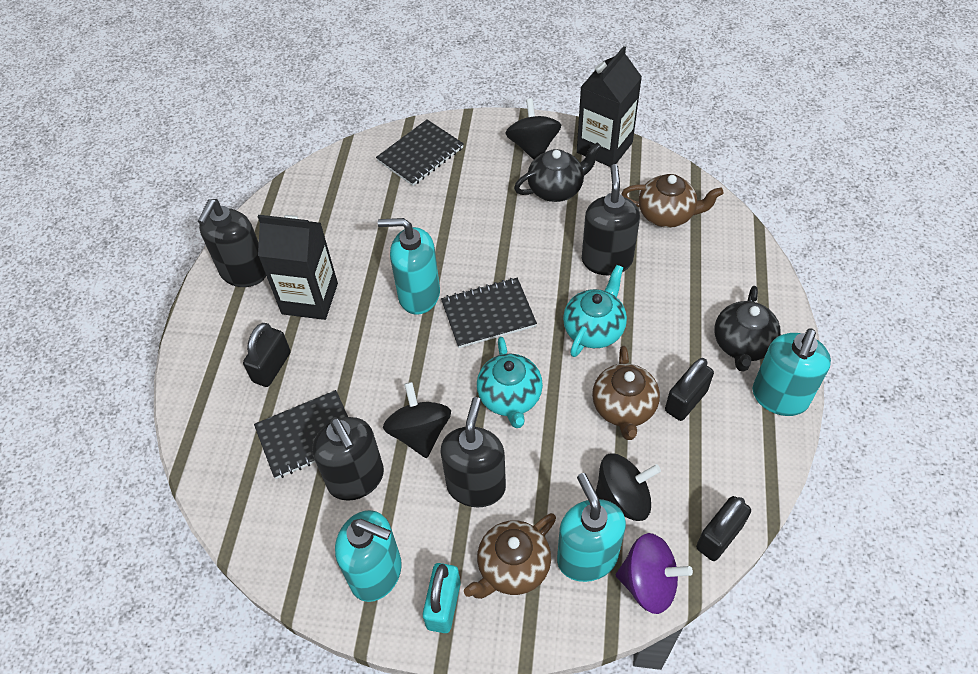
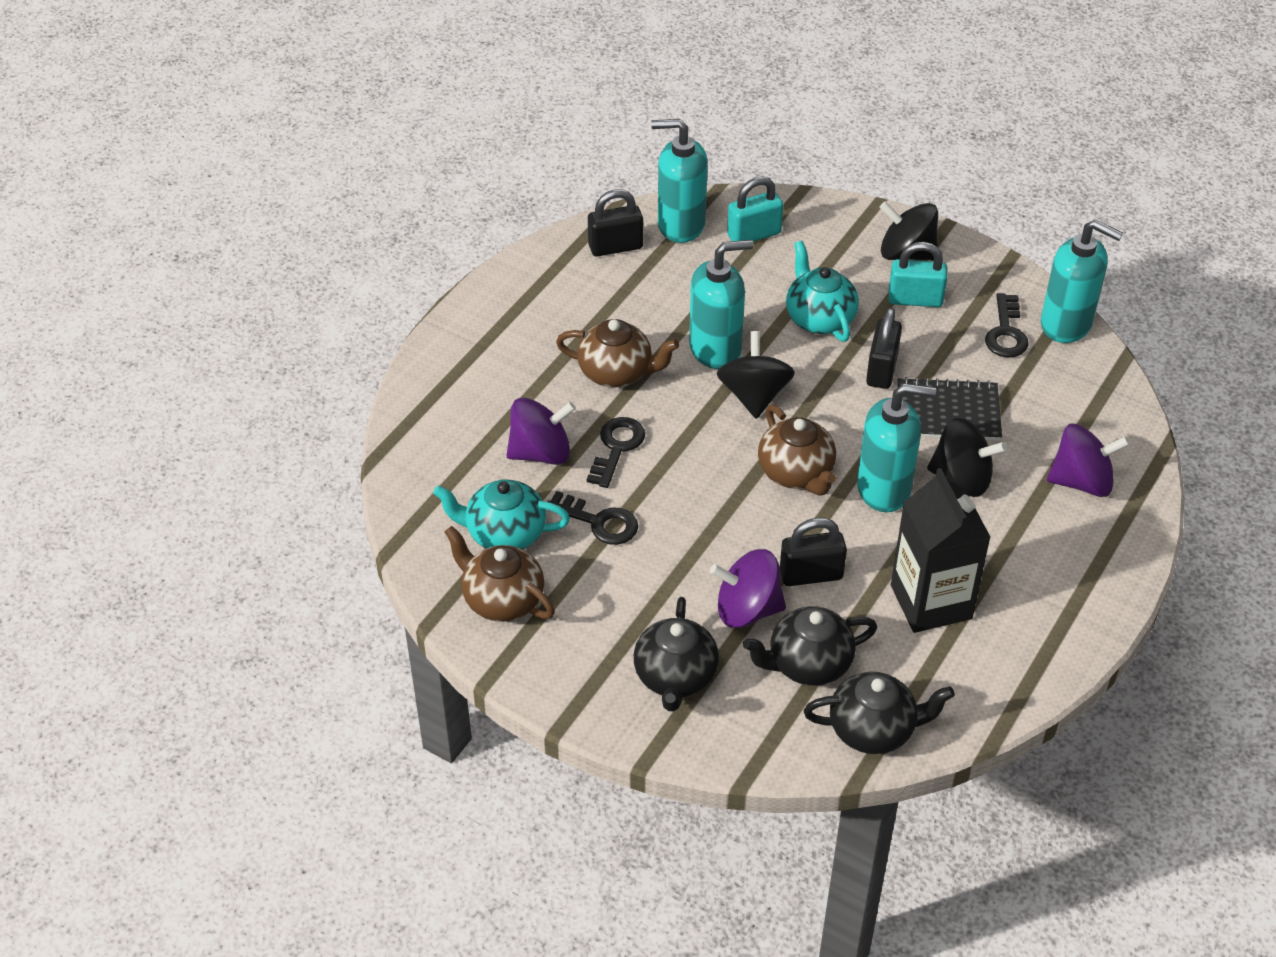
black carton: 2 -> 1
black key: 0 -> 3
black notebook: 3 -> 1
black soap dispenser: 4 -> 0
black teapot: 2 -> 3
purple spinning top: 1 -> 3
turquoise padlock: 1 -> 2

